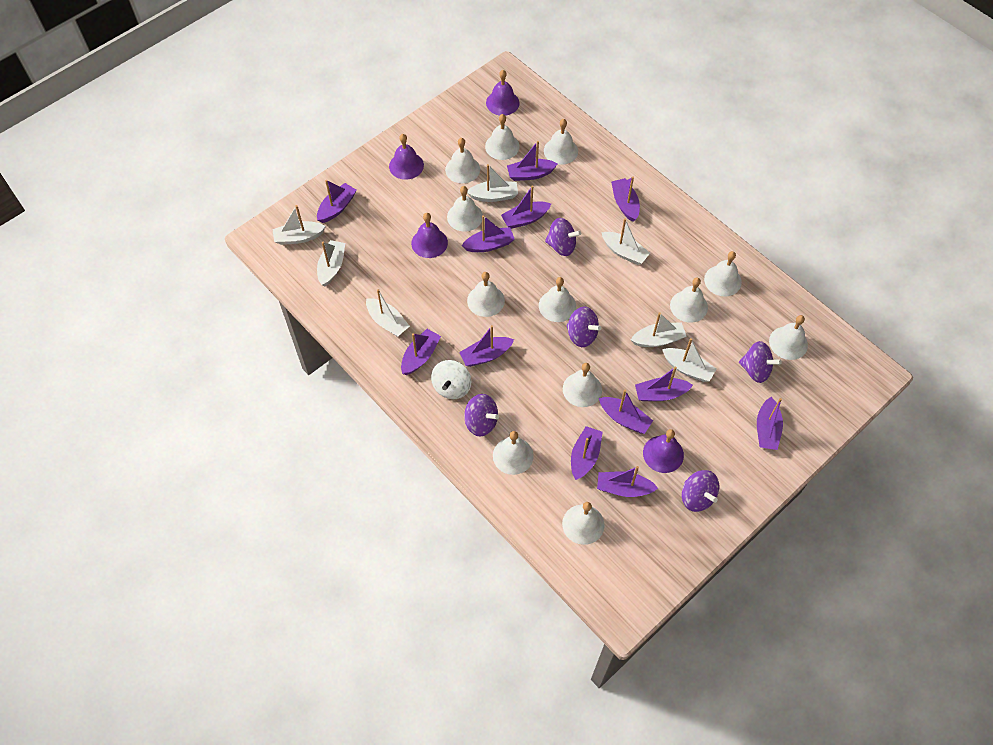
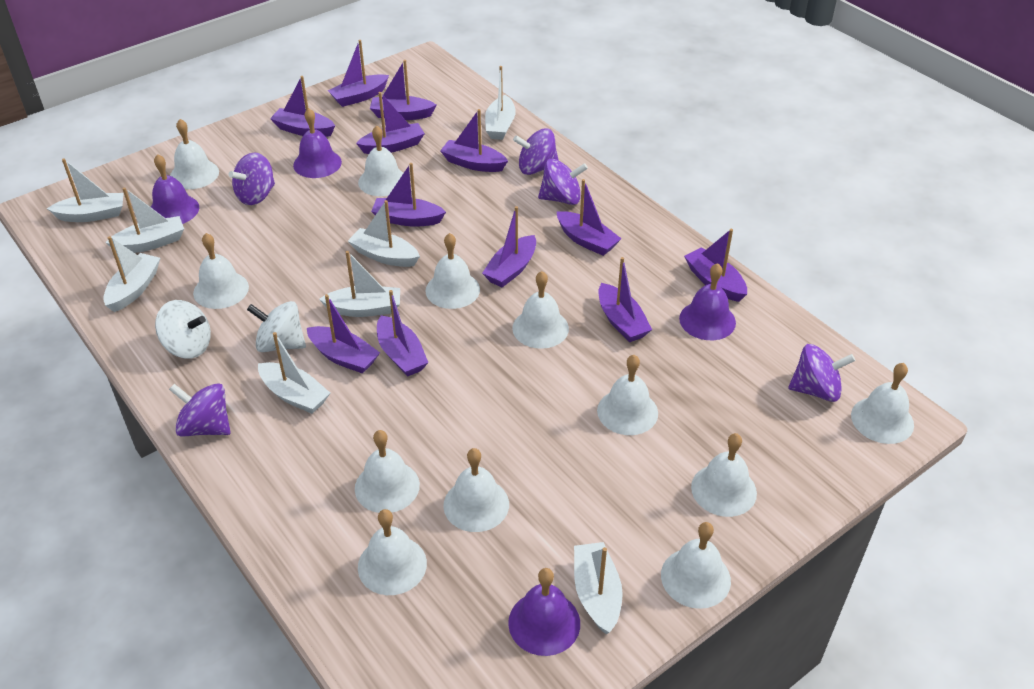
white boat: 7 -> 8
white spinning top: 1 -> 2

